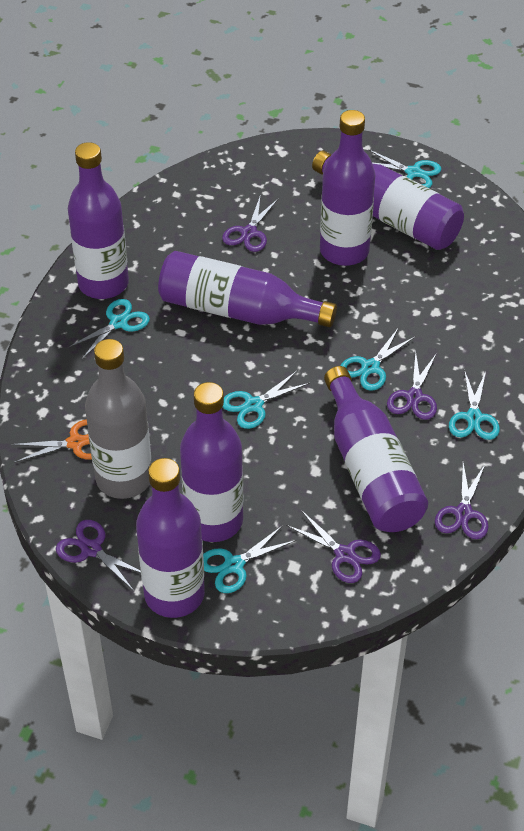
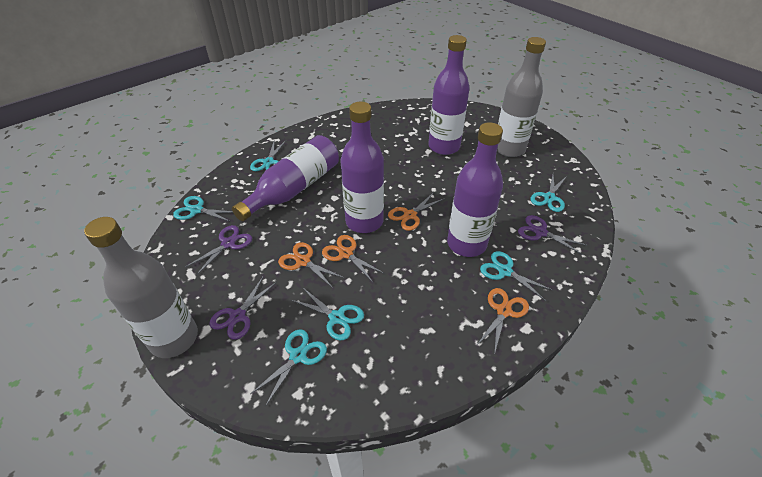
grey bottle: 1 -> 2
orange scissors: 1 -> 4
purple bottle: 7 -> 4
purple scissors: 5 -> 3

